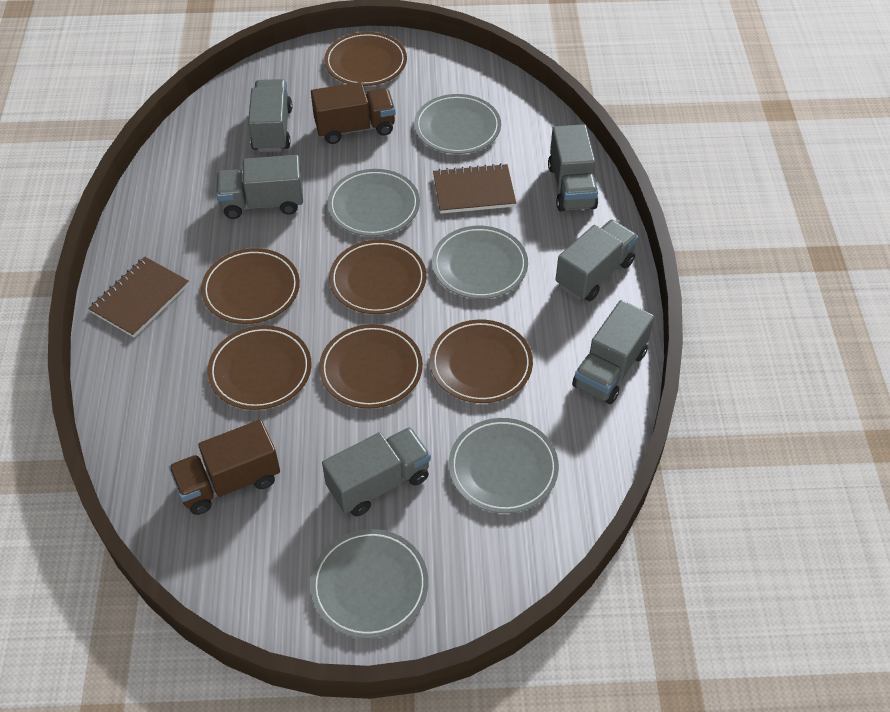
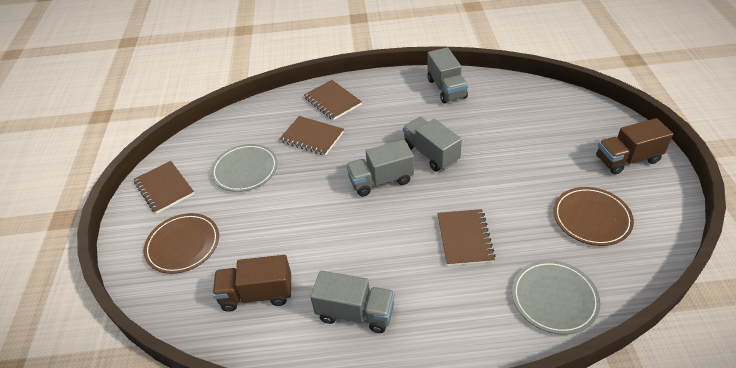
brown notebook: 2 -> 4
brown plate: 6 -> 2
grey plate: 5 -> 2
grey truck: 6 -> 4

